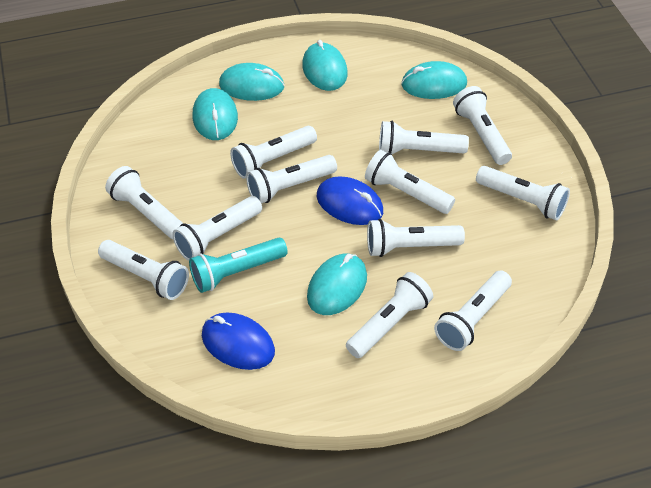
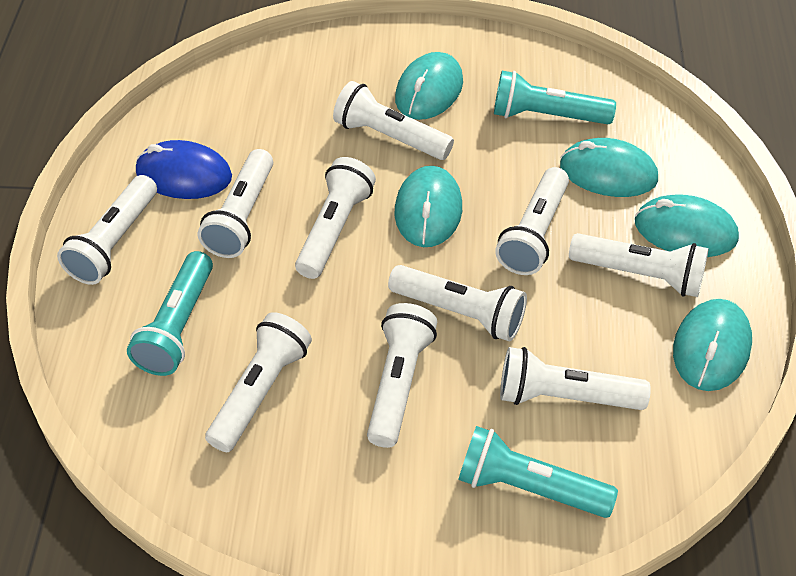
blue mouse: 2 -> 1
turquoise flashlight: 1 -> 3
white flashlight: 12 -> 10

